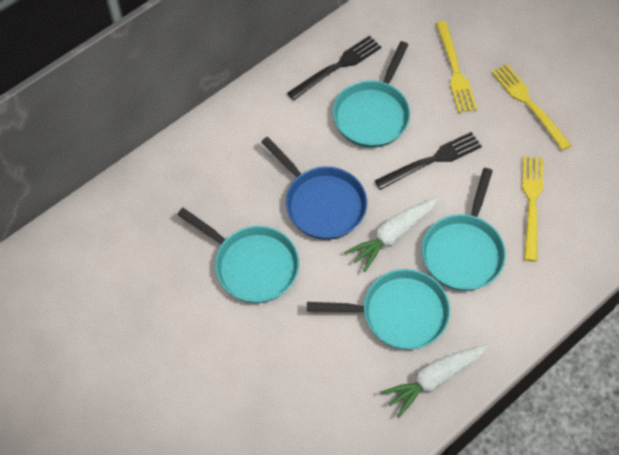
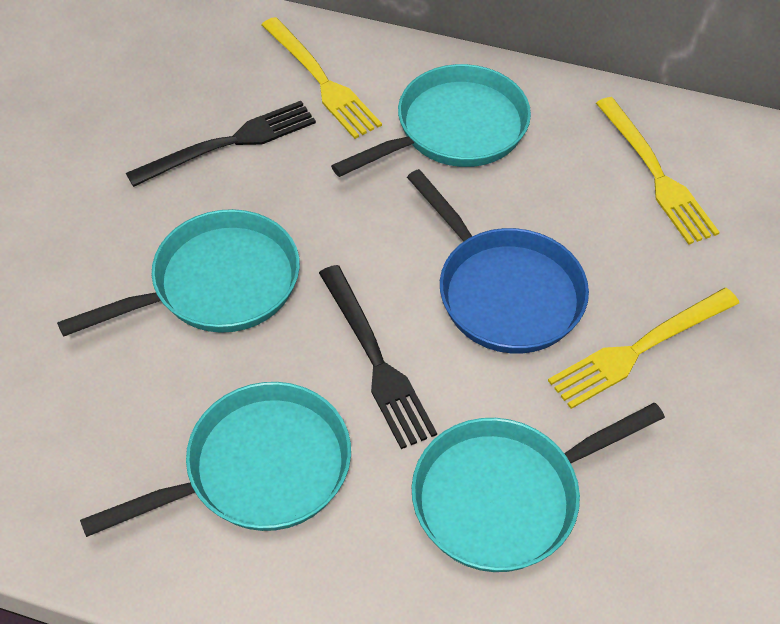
white carrot: 2 -> 0

